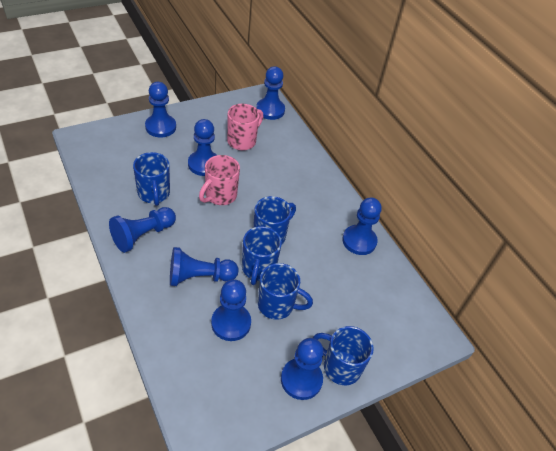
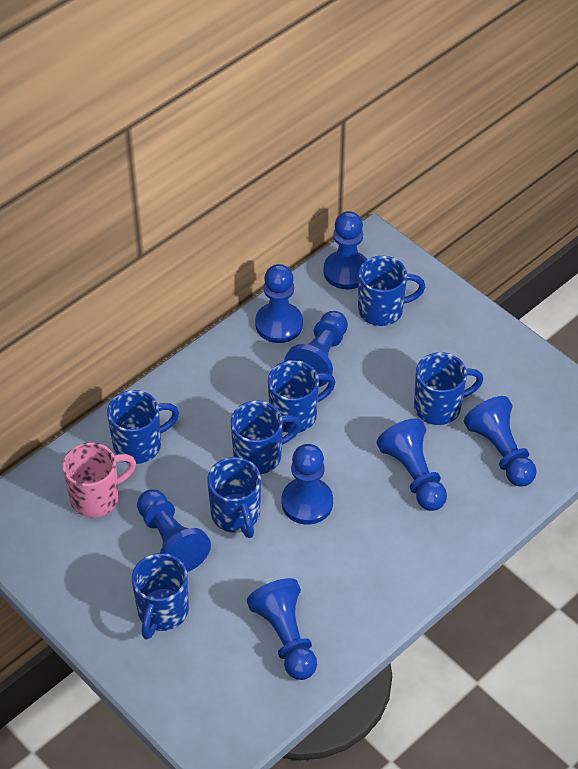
blue mug: 5 -> 7
pink mug: 2 -> 1

